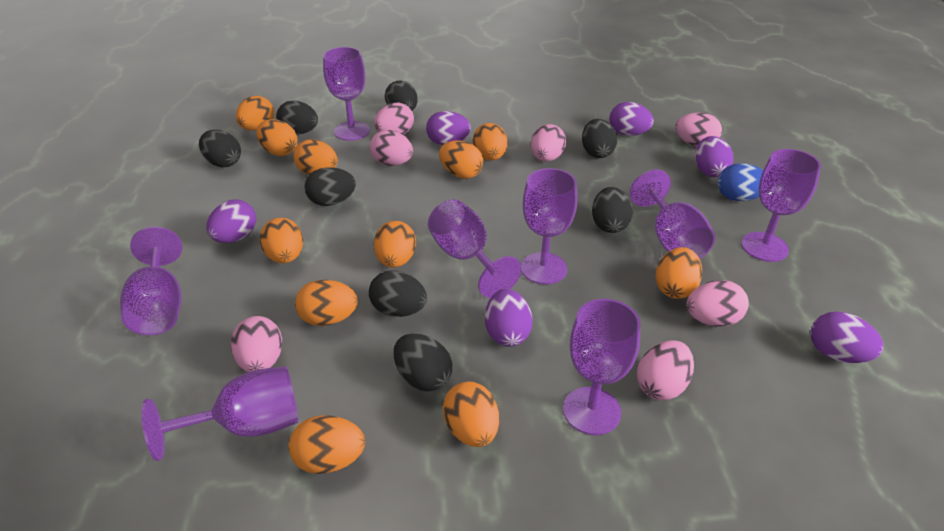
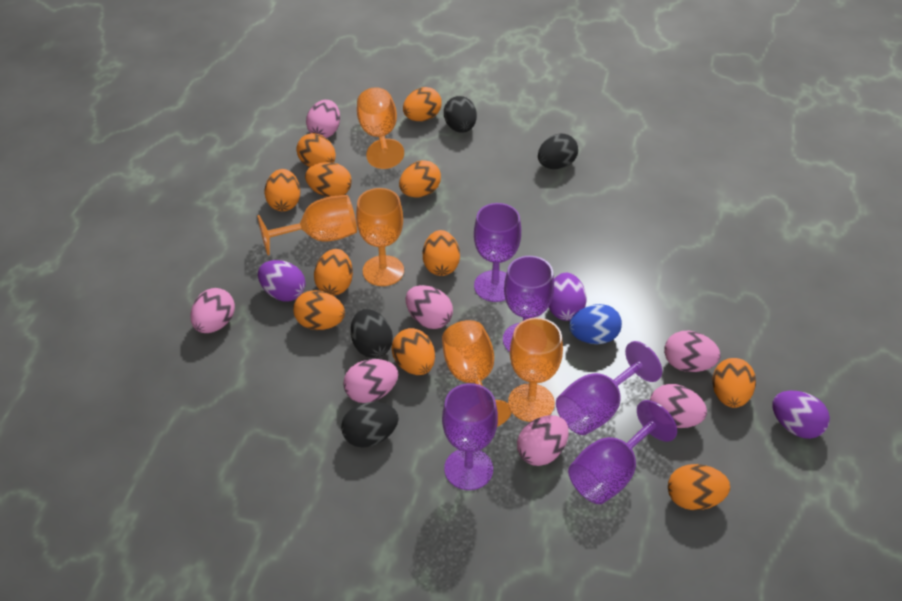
black egg: 8 -> 4
orange goblet: 0 -> 5
purple egg: 6 -> 3
purple goblet: 8 -> 5

